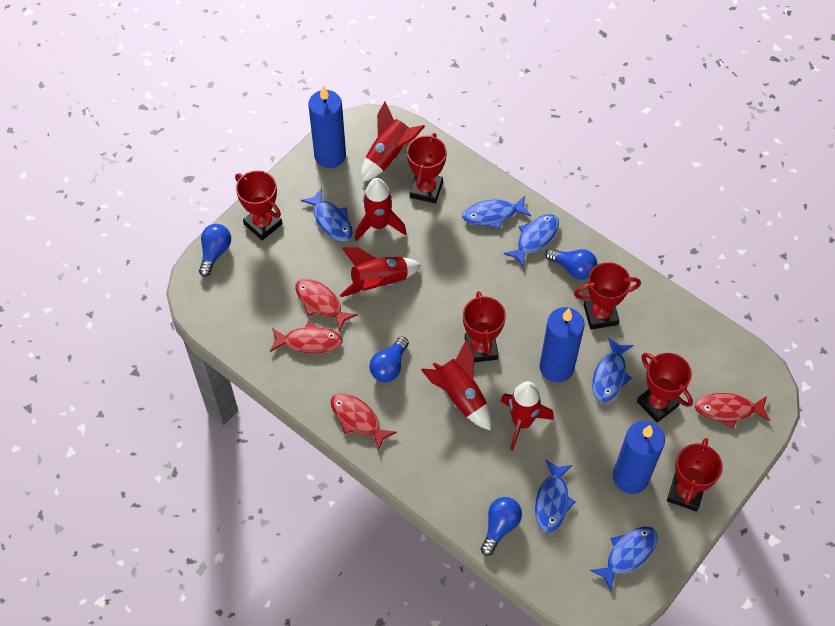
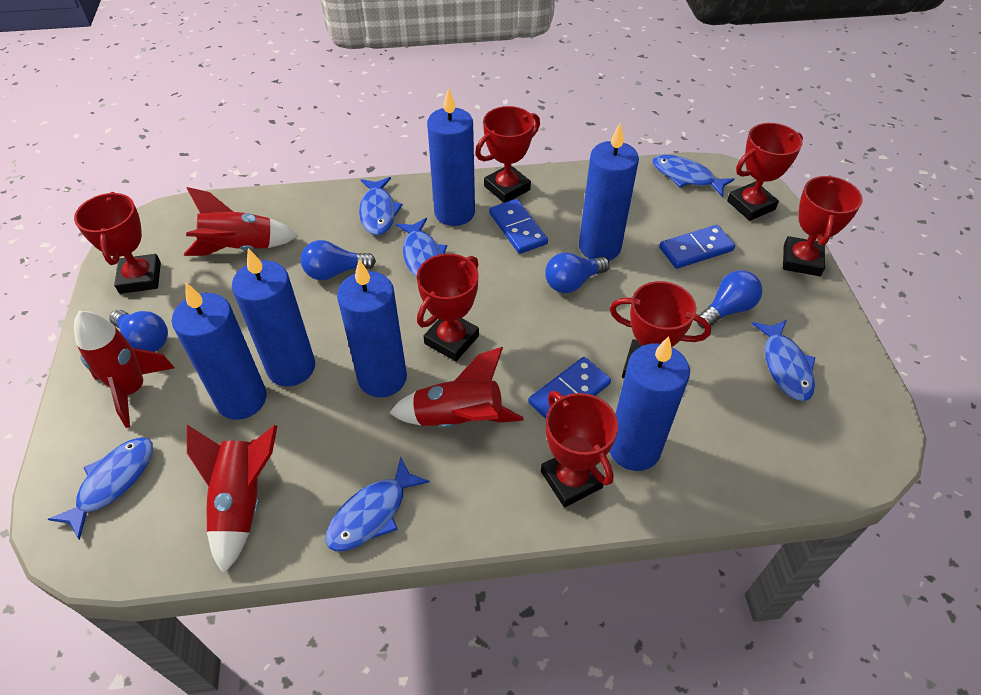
blue candle: 3 -> 6
blue domino: 0 -> 3
red fish: 4 -> 0
red rocket: 5 -> 4
red trophy: 6 -> 7

